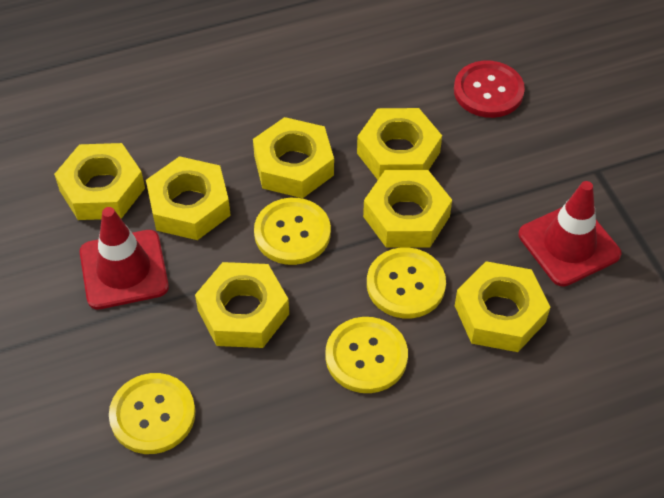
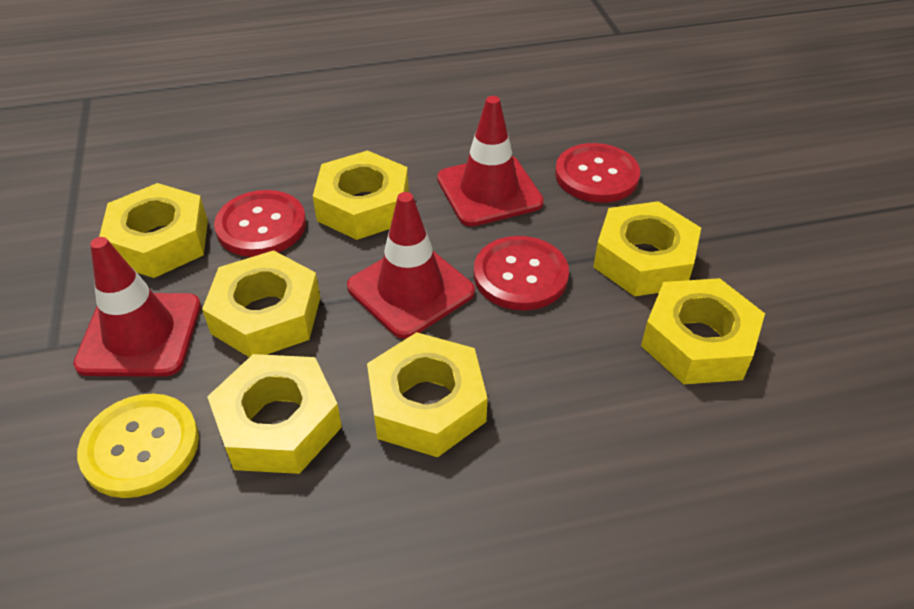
red button: 1 -> 3
red traffic cone: 2 -> 3
yellow button: 4 -> 1

